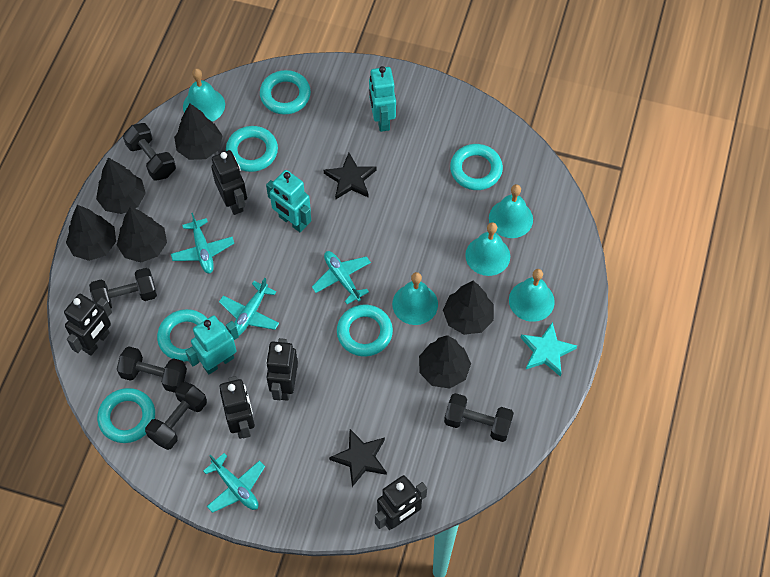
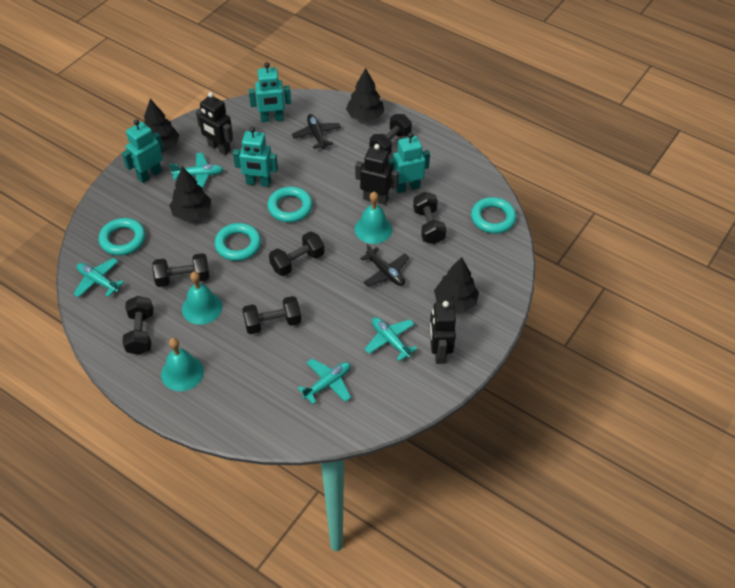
black dumbbell: 5 -> 6
black plane: 0 -> 2
black robot: 5 -> 3
black star: 2 -> 0
black tree: 6 -> 4
turquoise bell: 5 -> 3
turquoise ring: 6 -> 4
turquoise robot: 3 -> 4
turquoise star: 1 -> 0

